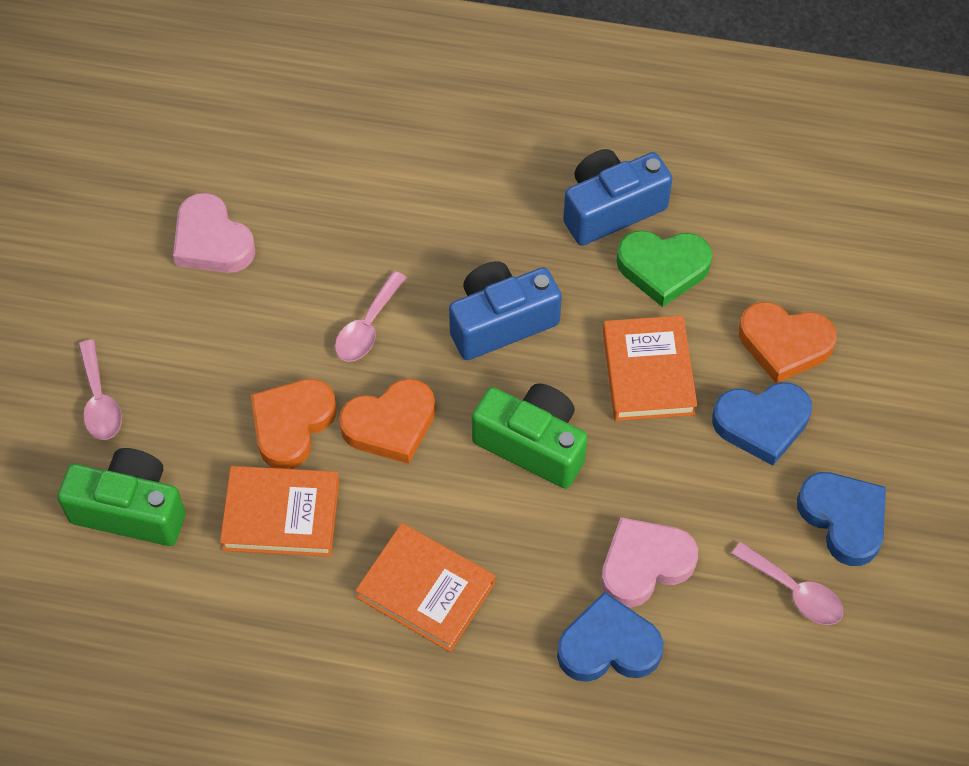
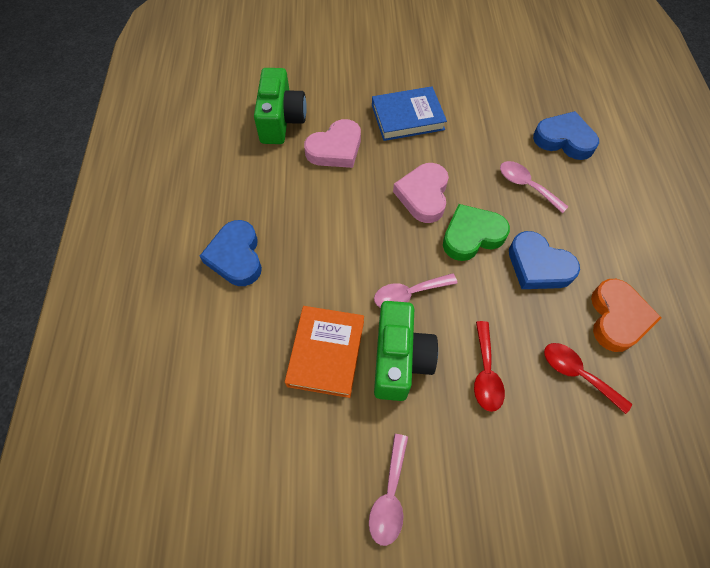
blue book: 0 -> 1
blue camera: 2 -> 0
orange book: 3 -> 1
orange heart: 3 -> 1
red spoon: 0 -> 2

